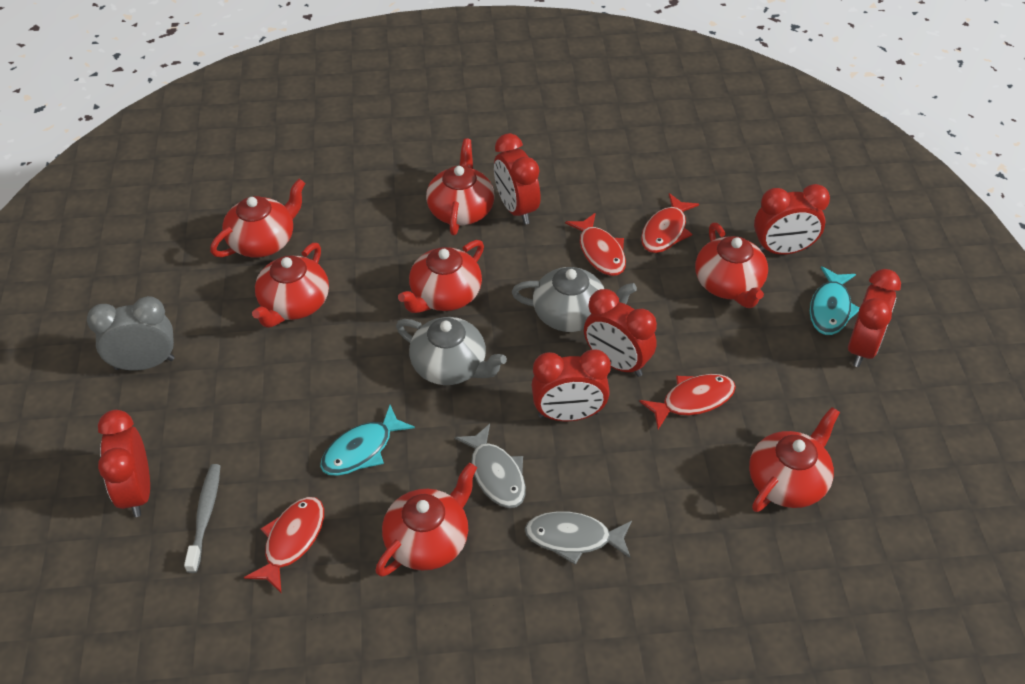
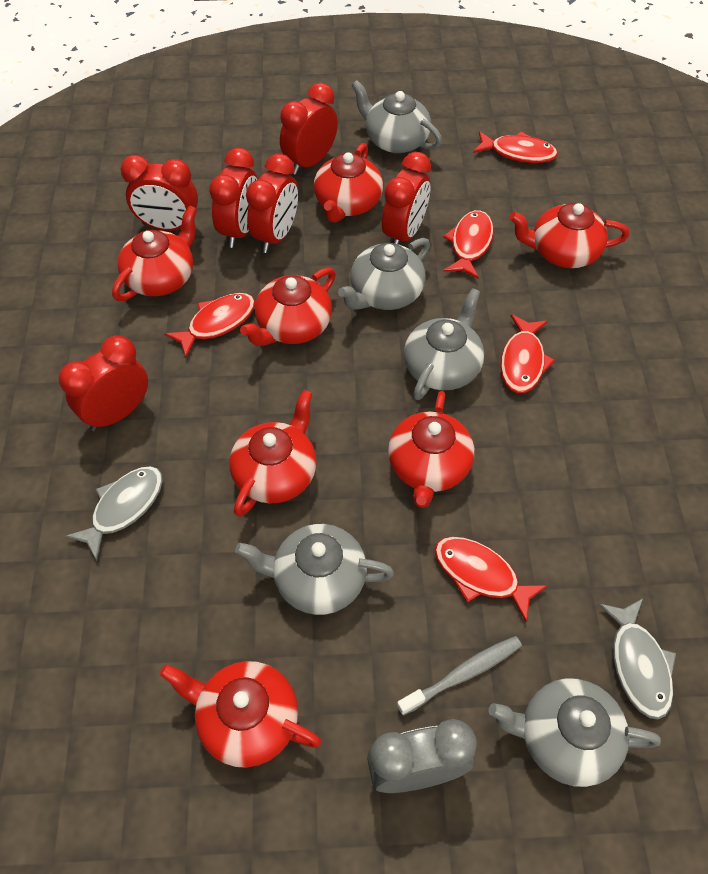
grey teapot: 2 -> 5
red fish: 4 -> 5
turquoise fish: 2 -> 0

